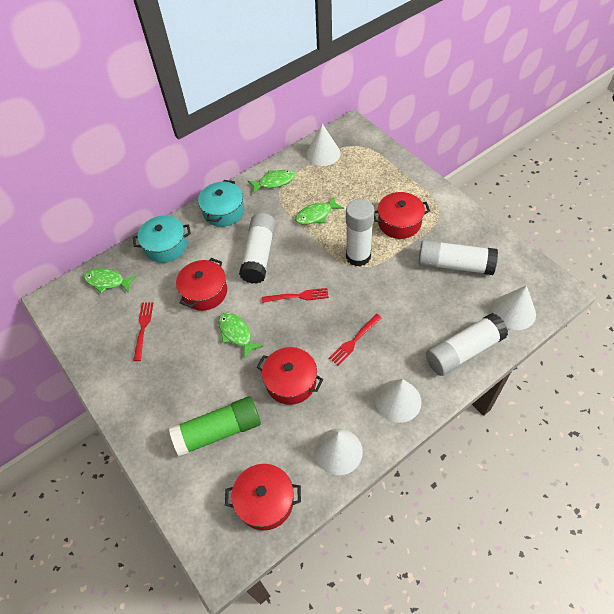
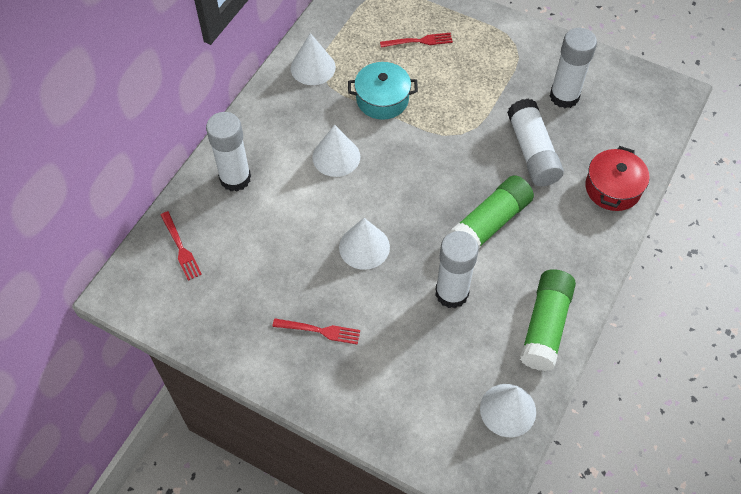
green fish: 4 -> 0
green glue stick: 1 -> 2
red pot: 4 -> 1
turquoise pot: 2 -> 1

